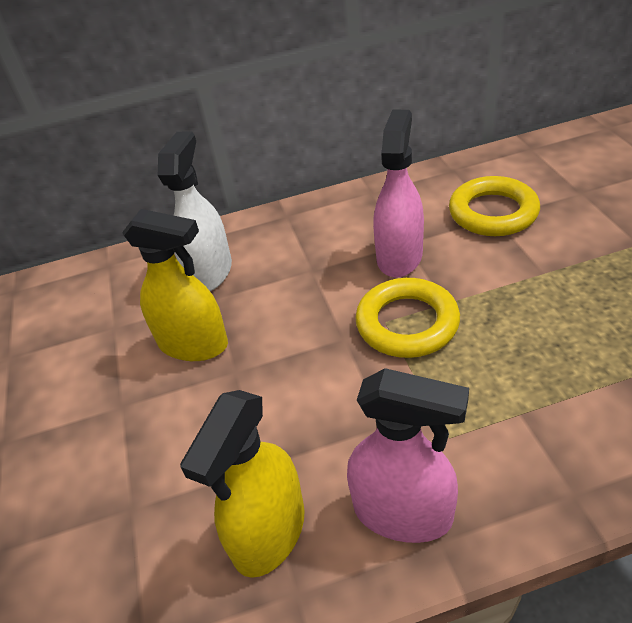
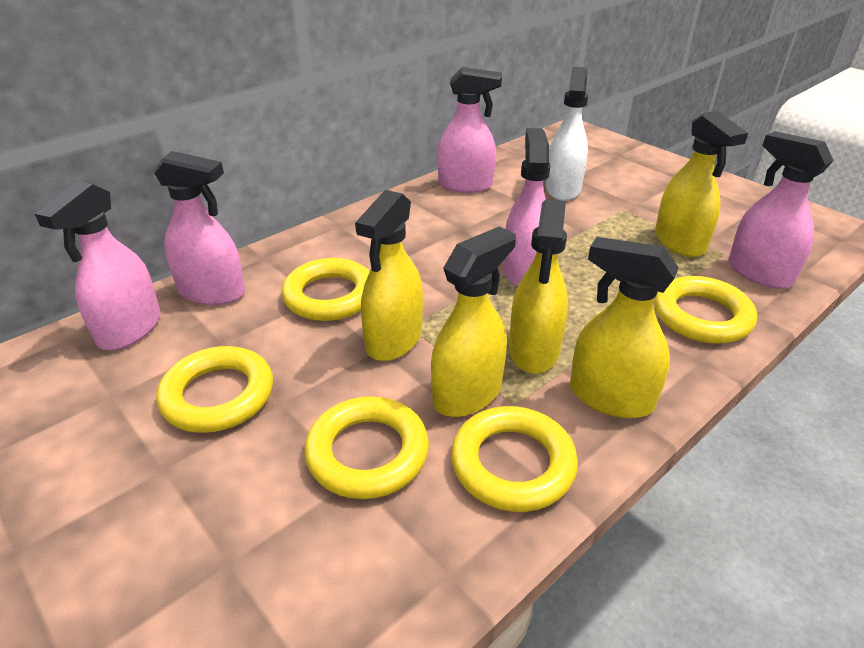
pink spray bottle: 2 -> 5
yellow ring: 2 -> 5
yellow spray bottle: 2 -> 5

